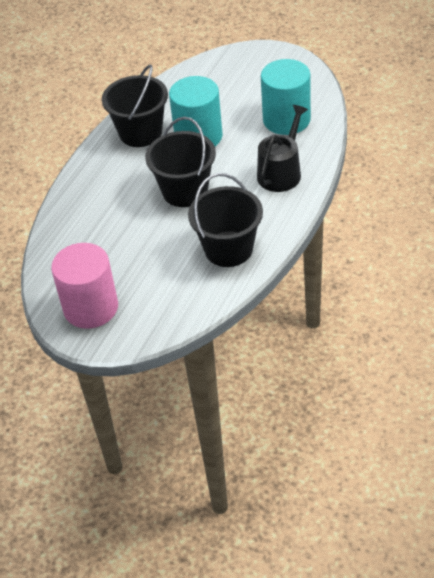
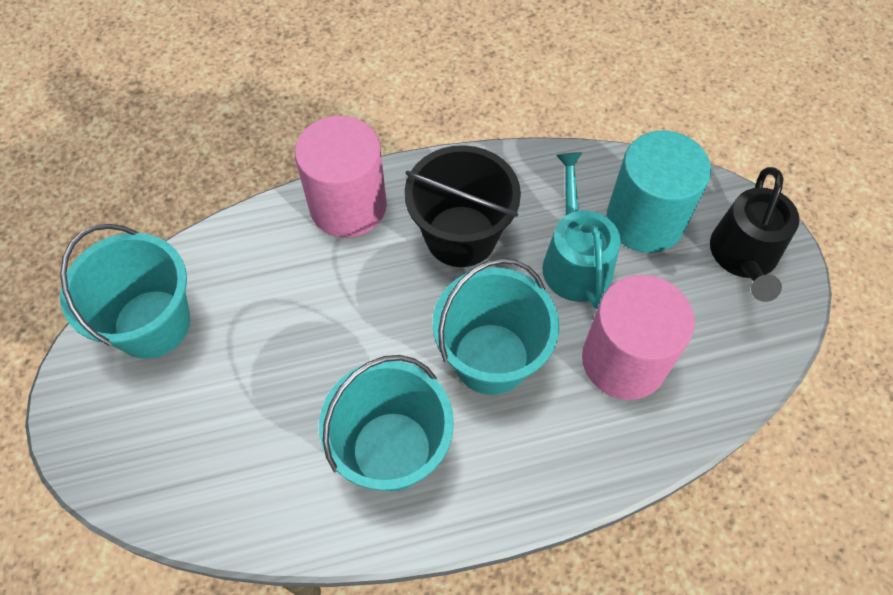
black bucket: 3 -> 1
pink cylinder: 1 -> 2
turquoise bucket: 0 -> 3
turquoise cylinder: 2 -> 1
turquoise watering can: 0 -> 1

